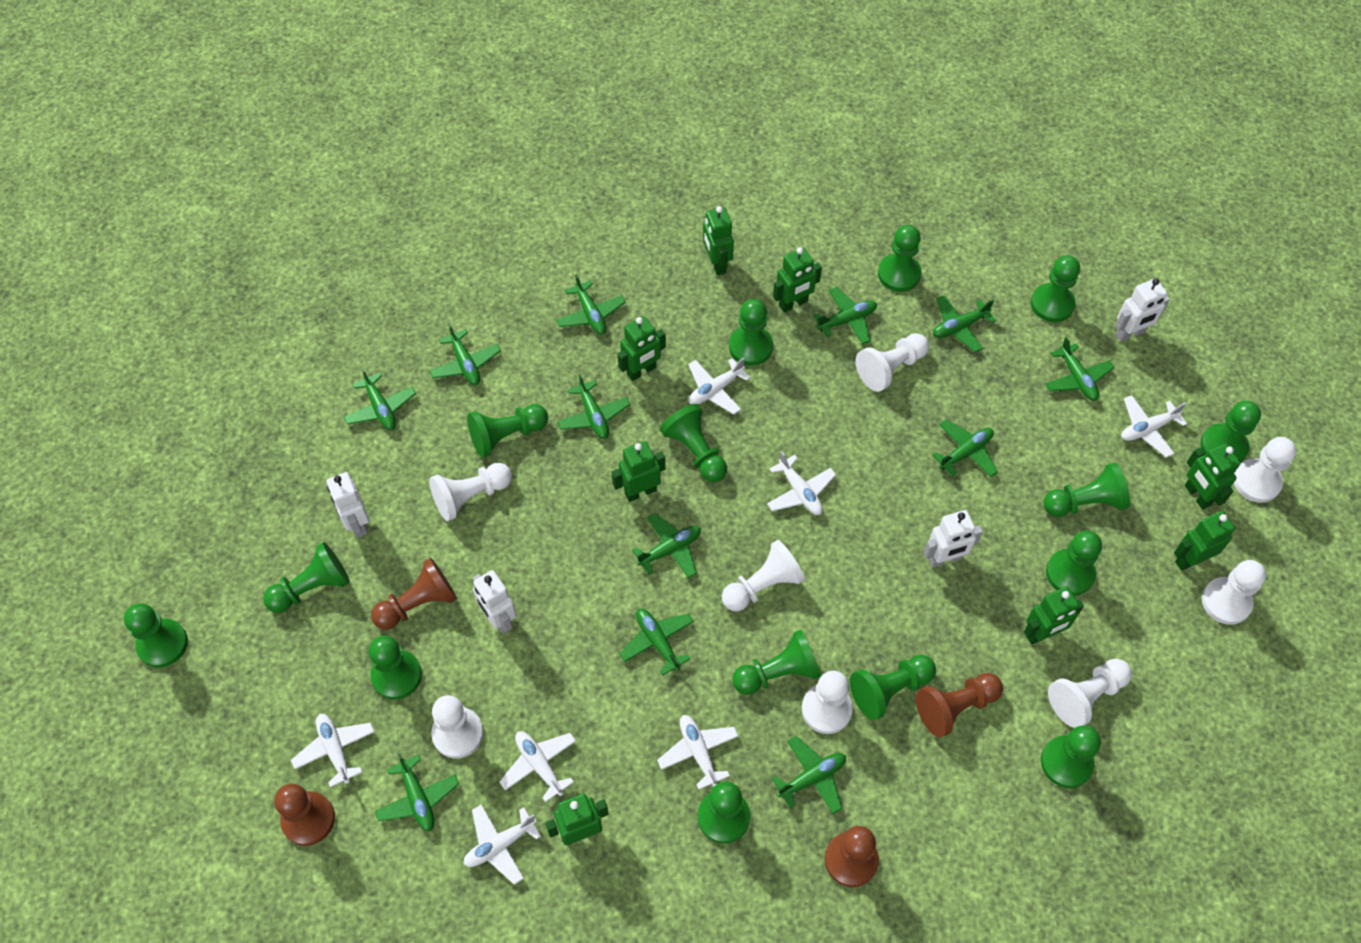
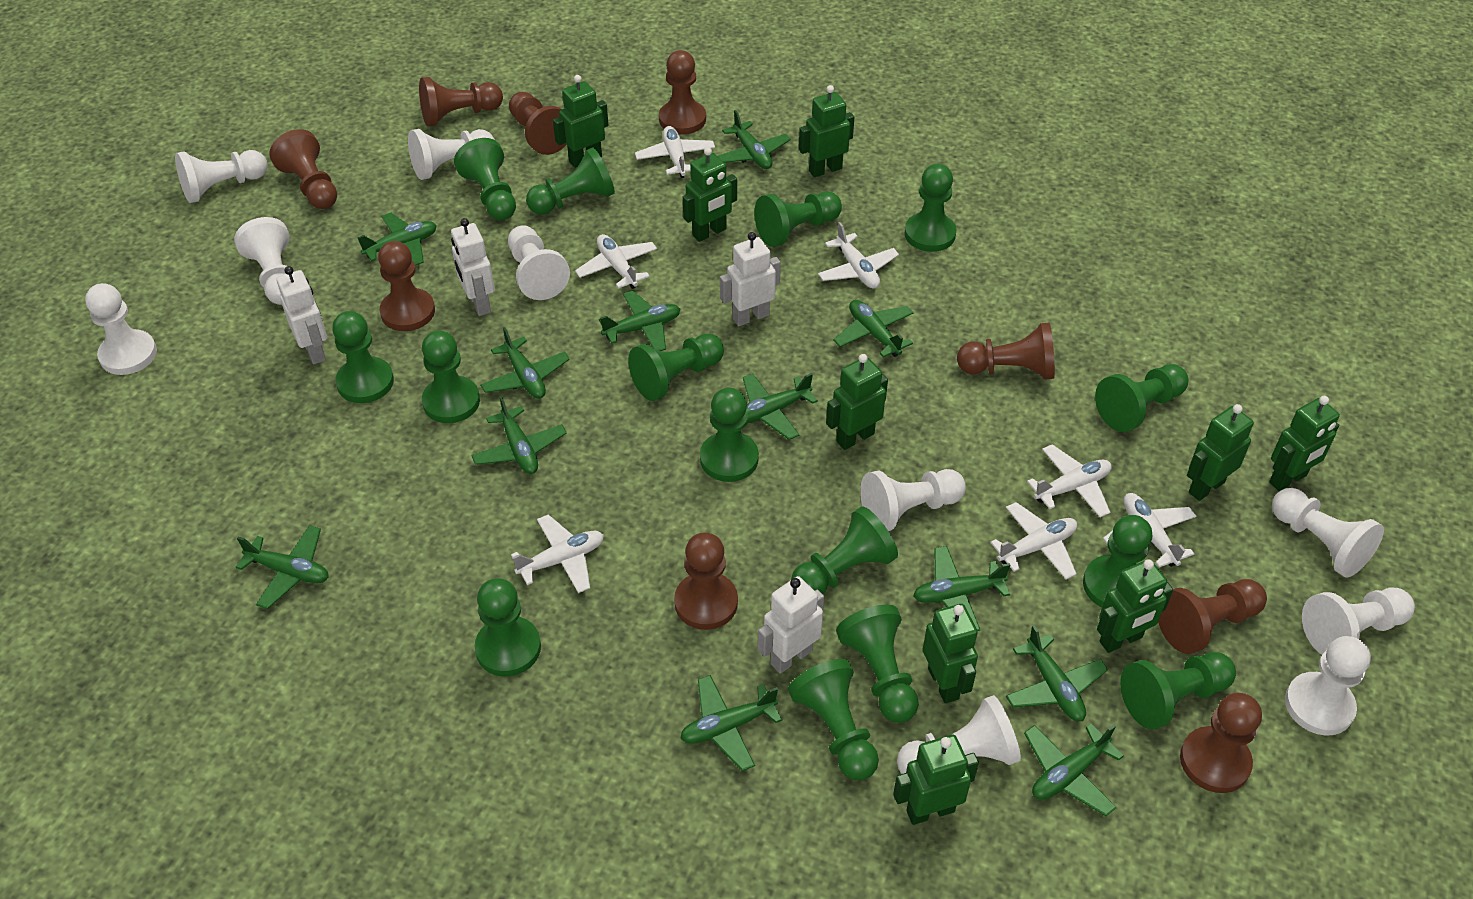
brown pawn: 4 -> 9
green robot: 8 -> 9
white pawn: 8 -> 10

